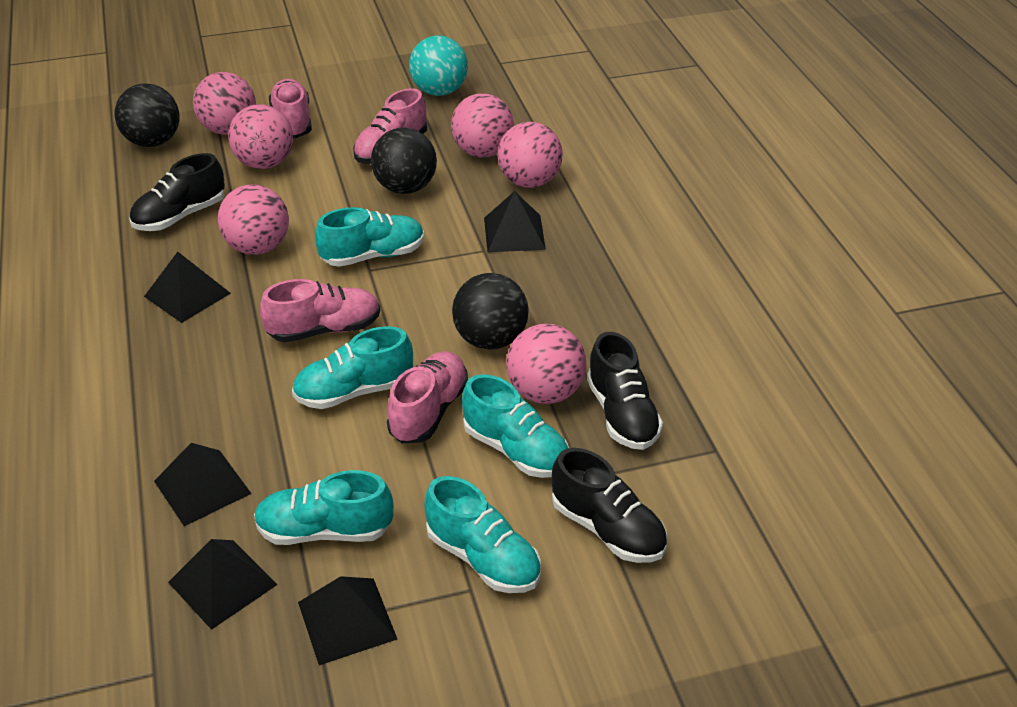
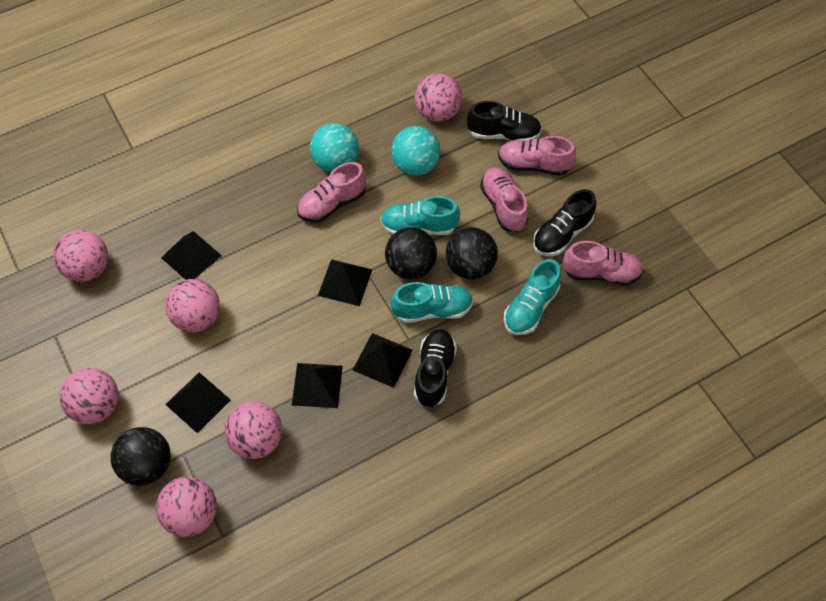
turquoise ball: 1 -> 2
turquoise shoe: 5 -> 3

